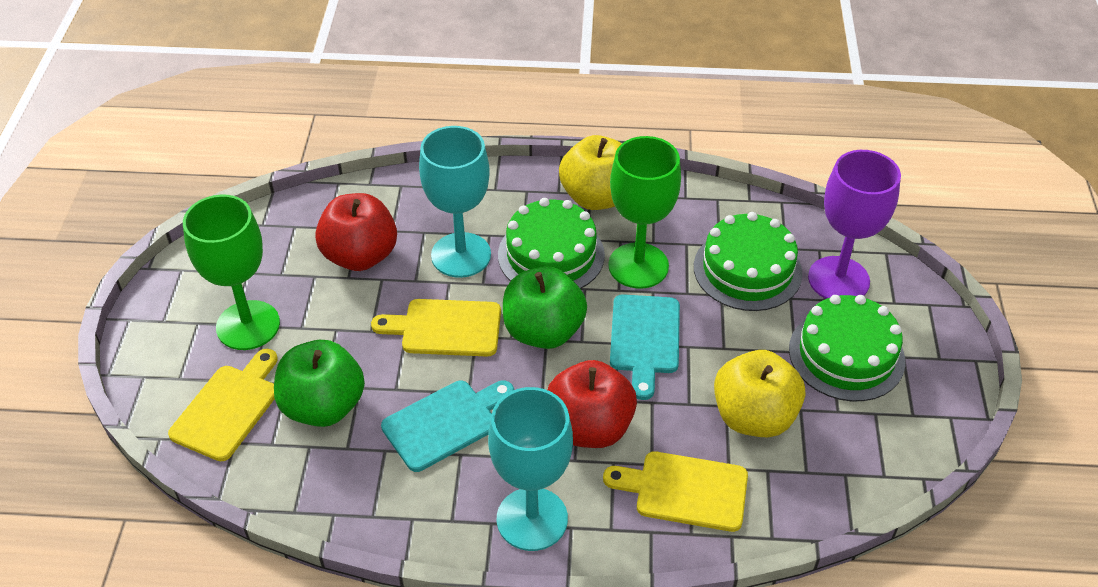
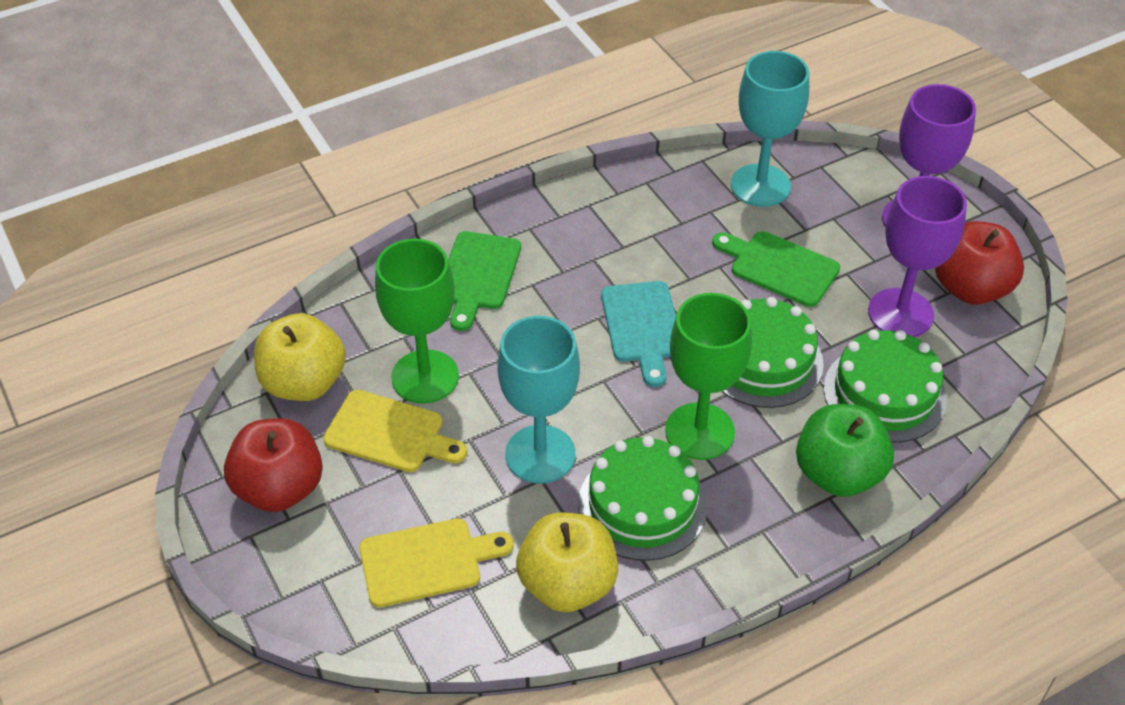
green apple: 2 -> 1
green cutting board: 0 -> 2
purple goblet: 1 -> 2
turquoise cutting board: 2 -> 1
yellow cutting board: 3 -> 2

